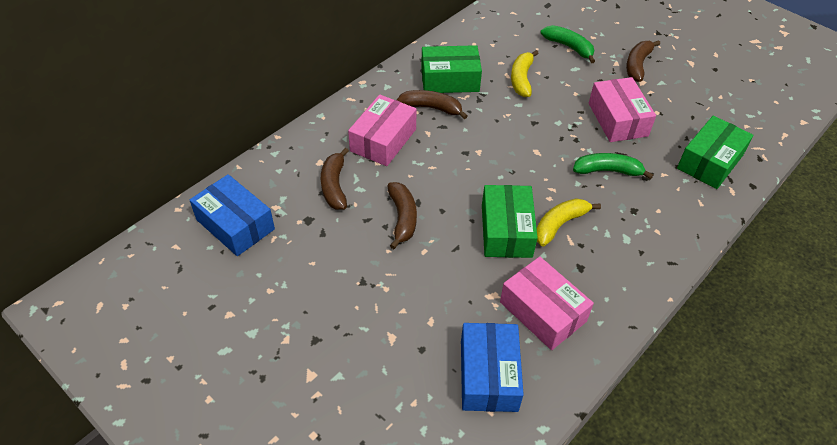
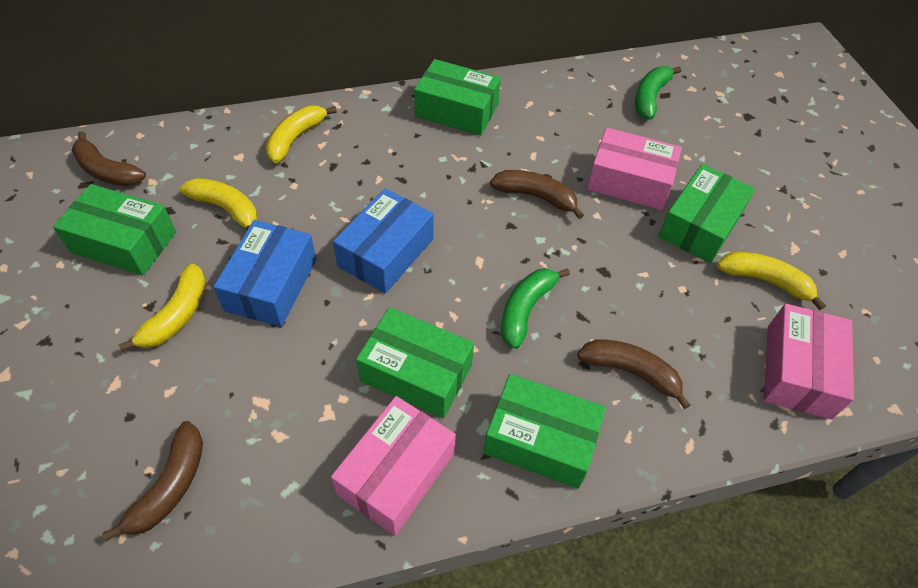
green box: 3 -> 5
yellow banana: 2 -> 4

